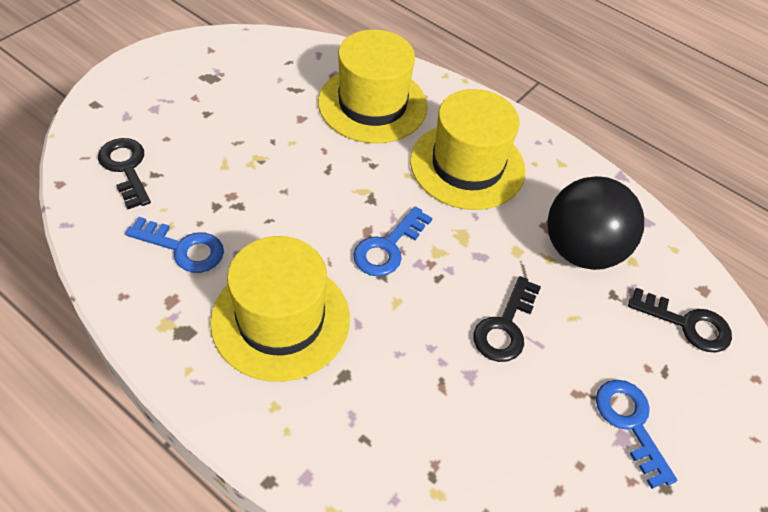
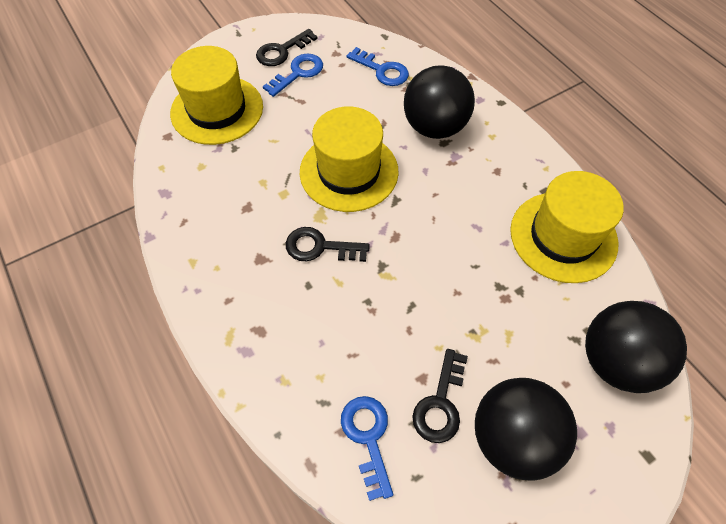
black ball: 1 -> 3

